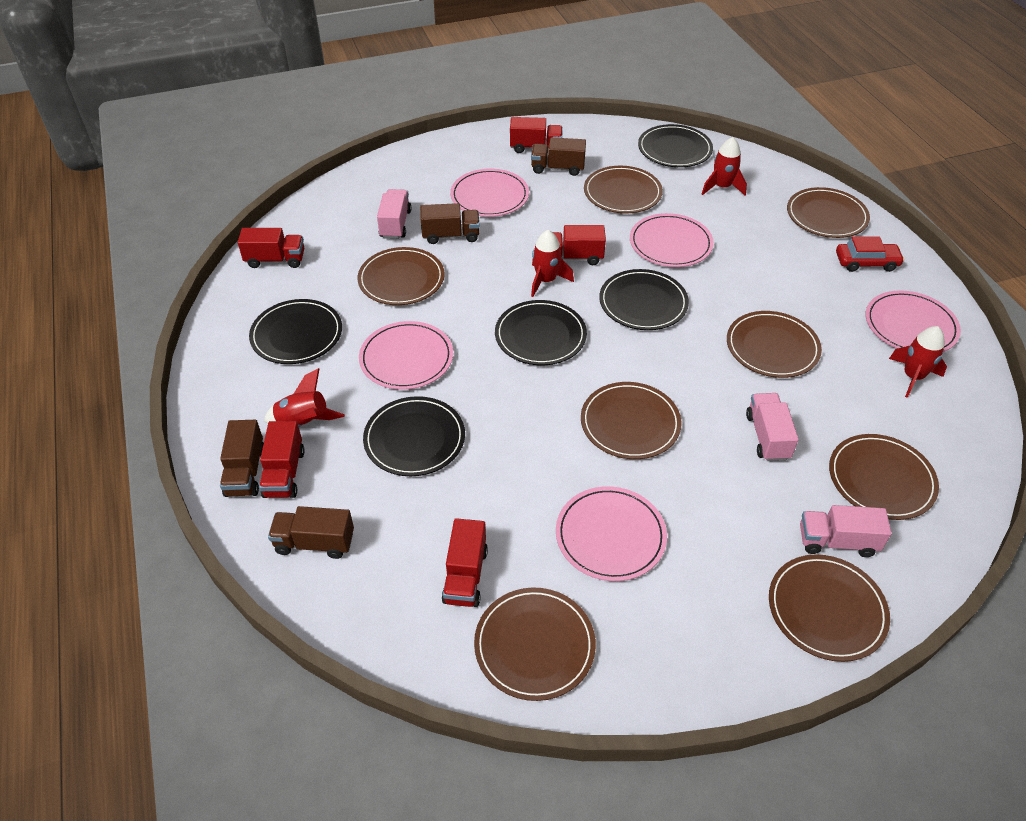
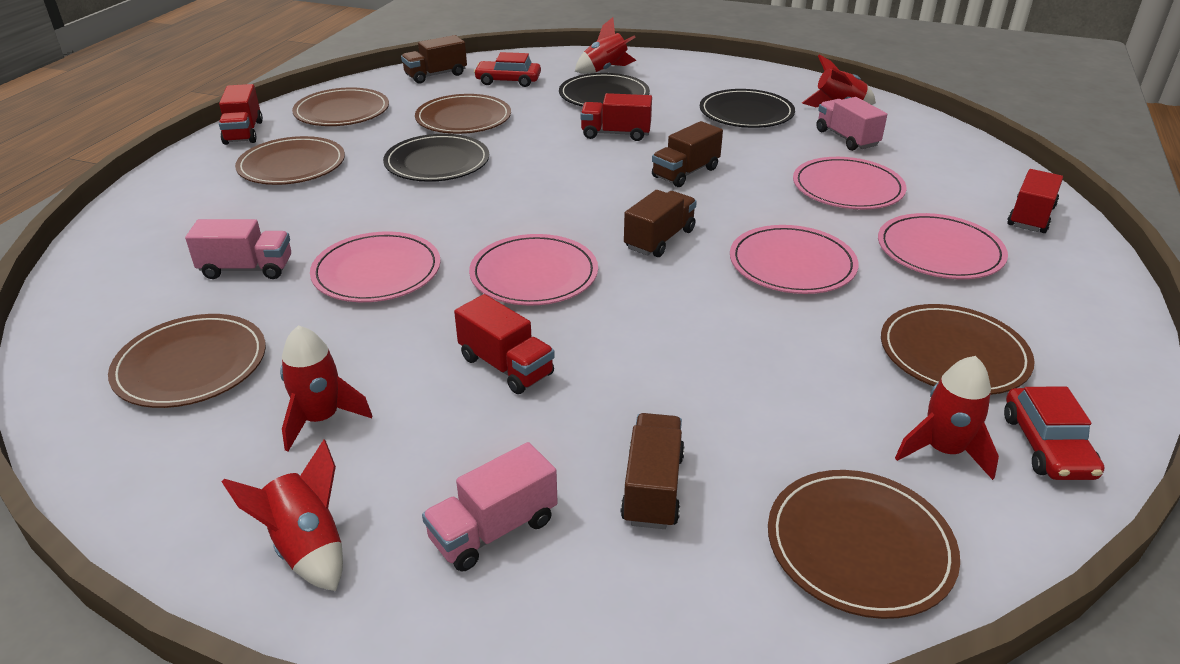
black plate: 5 -> 3
brown plate: 8 -> 6
red car: 1 -> 2
red rocket: 4 -> 5
red truck: 5 -> 4

